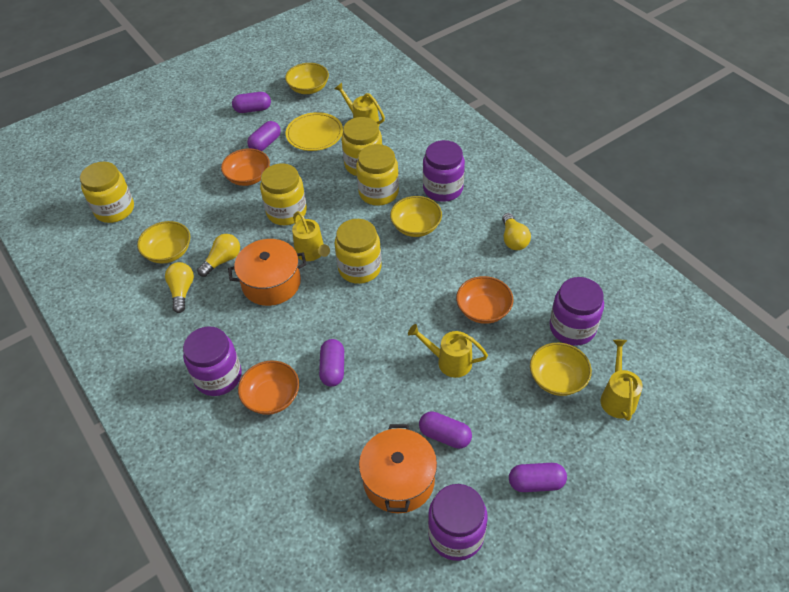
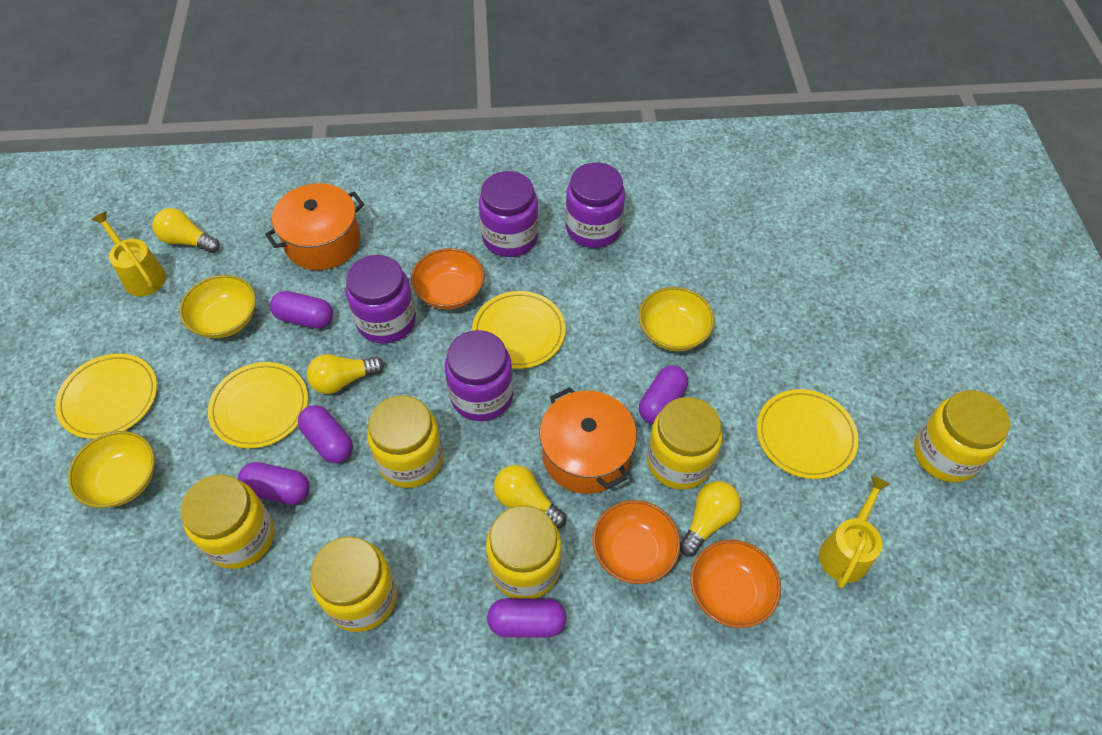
yellow bowl: 4 -> 3
yellow jar: 5 -> 6
yellow light bulb: 3 -> 4
yellow plate: 1 -> 4
yellow watering can: 4 -> 2

